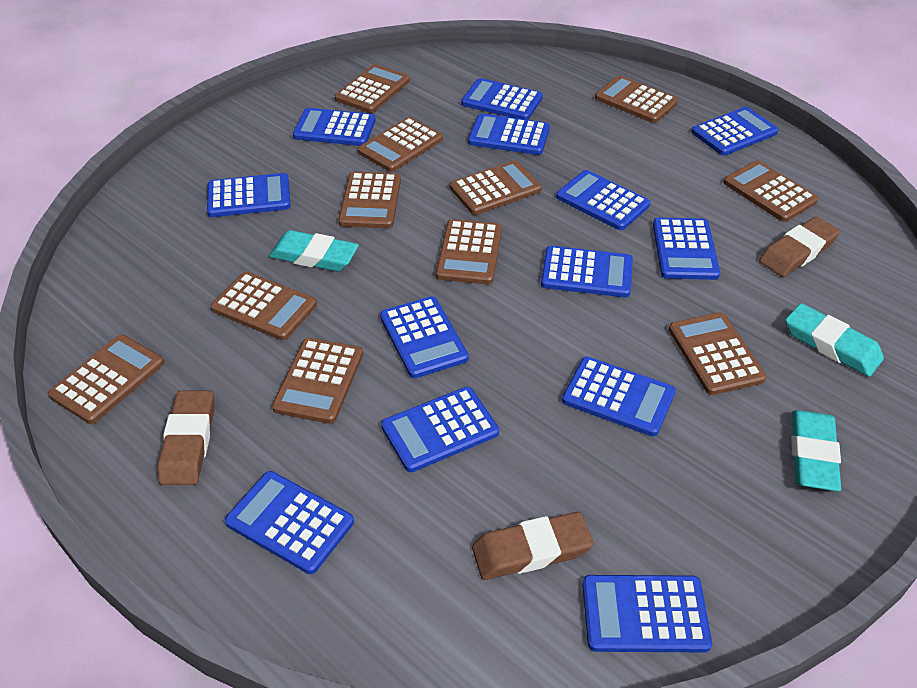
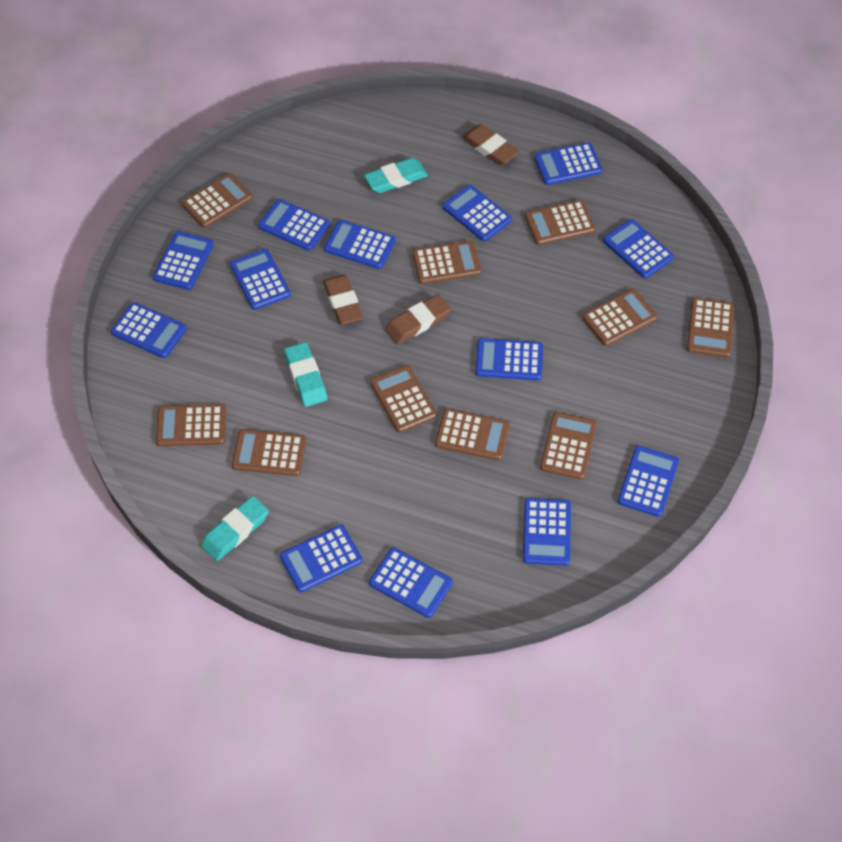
brown calculator: 11 -> 10

